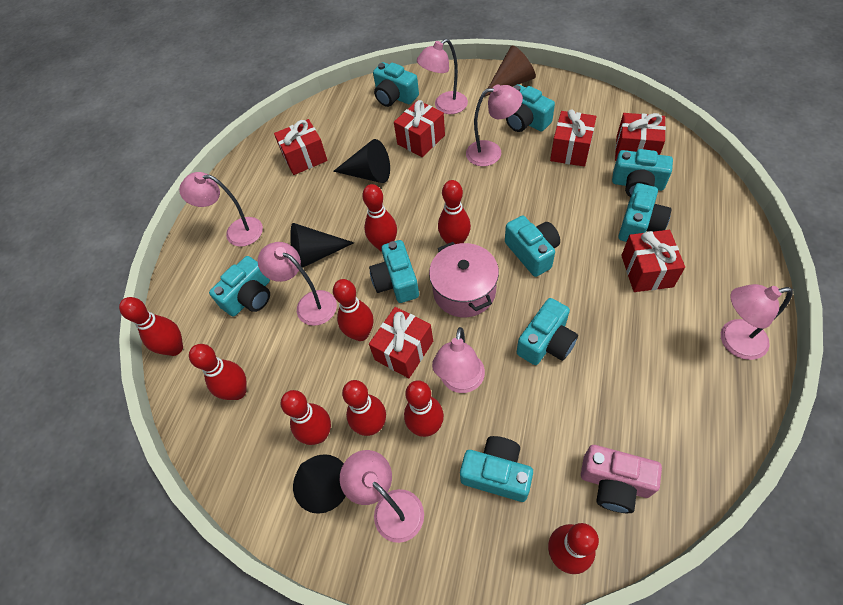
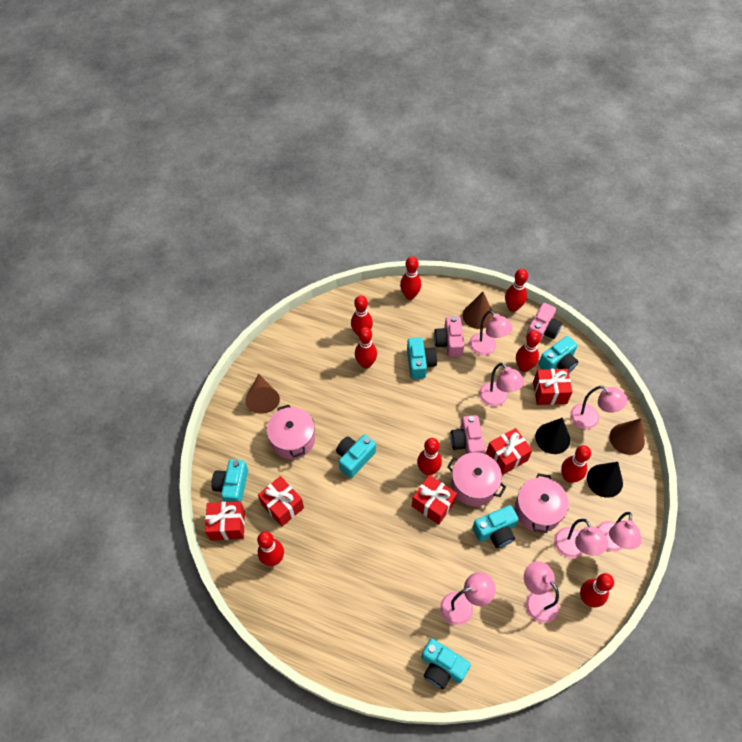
black cone: 3 -> 2
brown cone: 1 -> 3
pink camera: 1 -> 3
pink pot: 1 -> 3
red gift: 6 -> 5
turquoise camera: 9 -> 6

